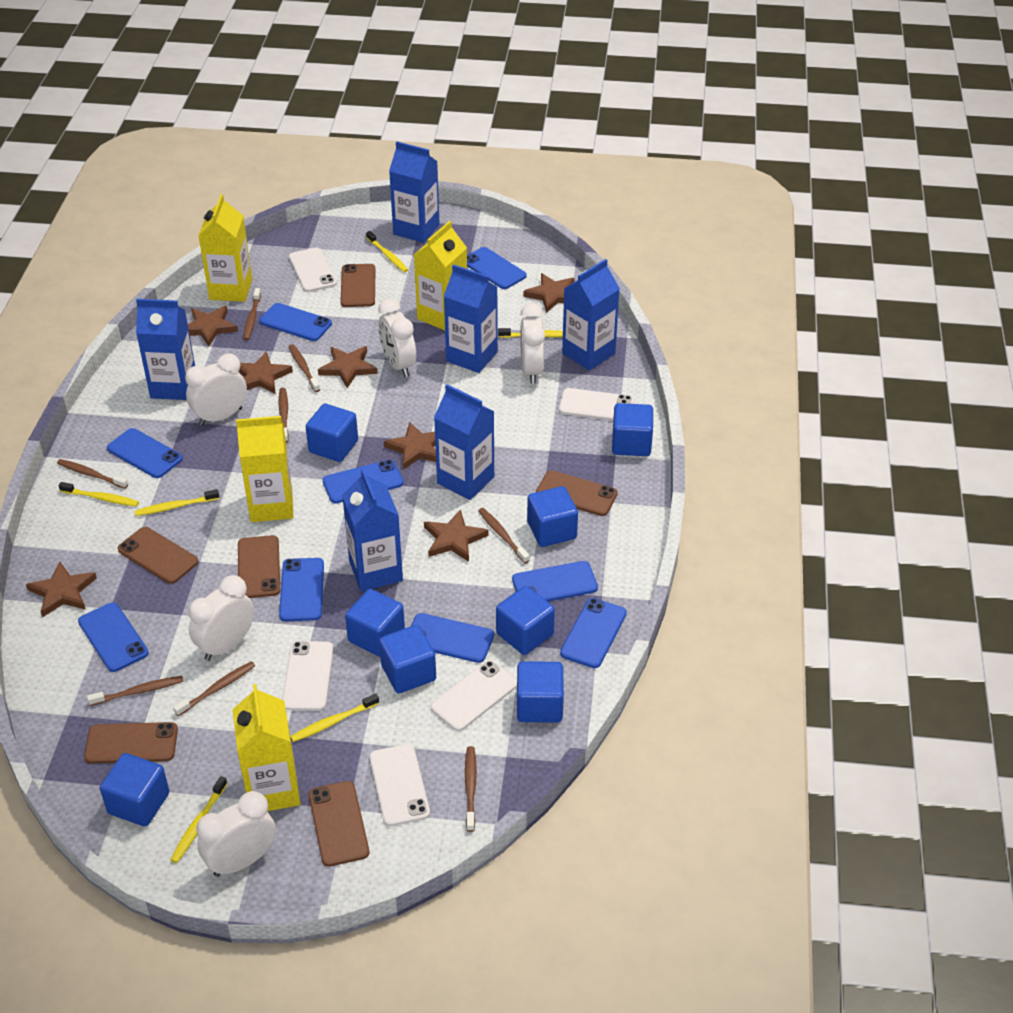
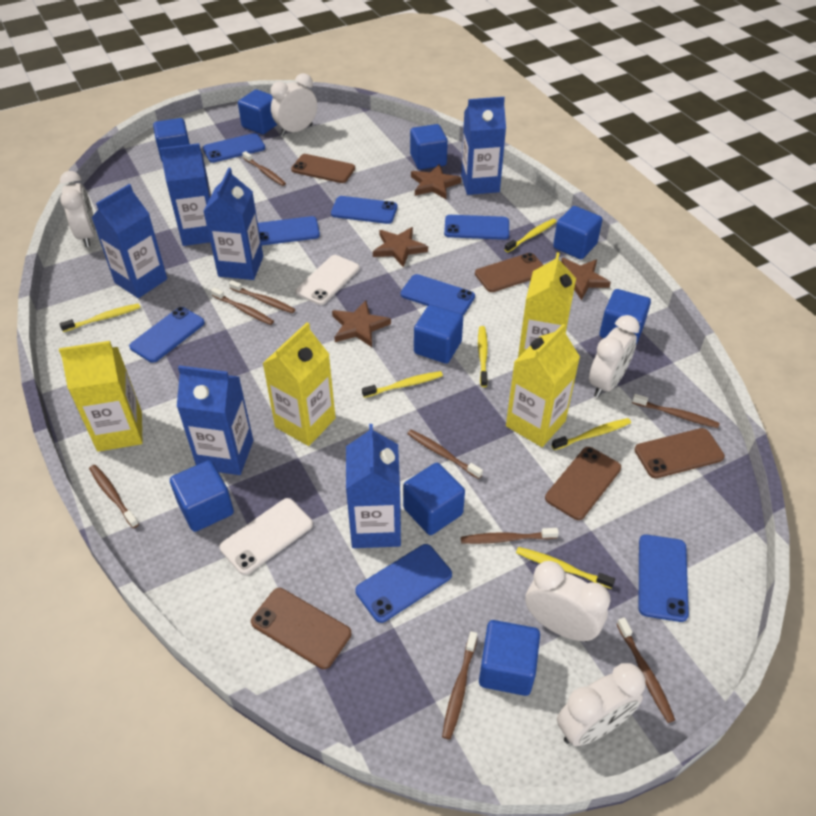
blue cube: 8 -> 9
blue phone: 9 -> 8
brown phone: 6 -> 5
brown star: 7 -> 4
brown toothbrush: 8 -> 9
white phone: 5 -> 2

